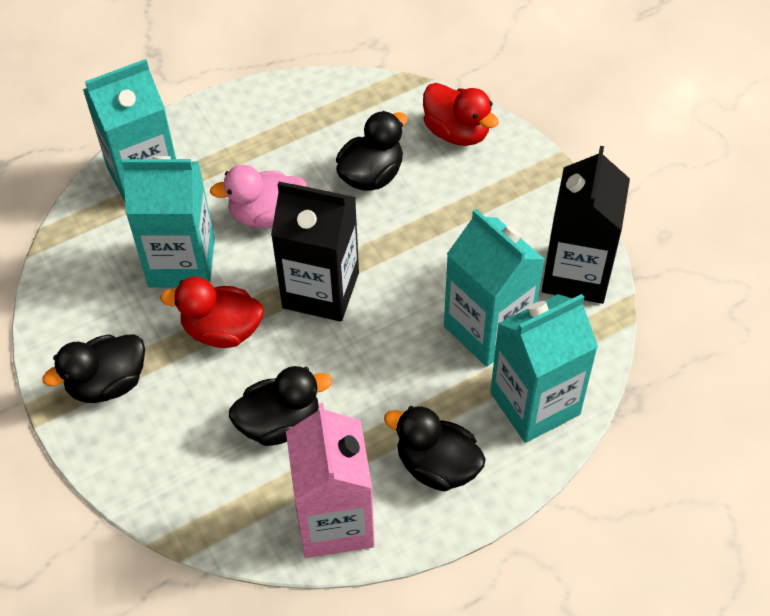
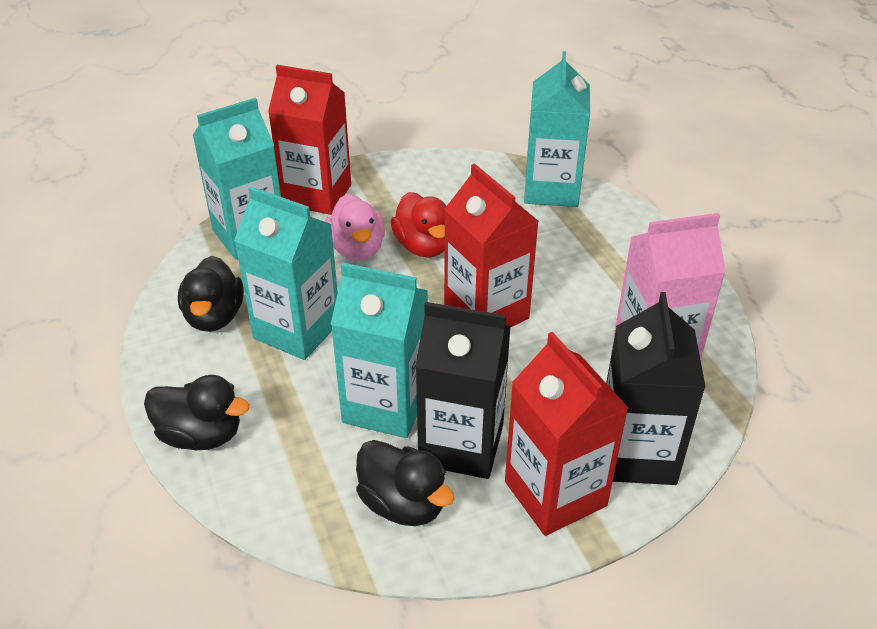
black duck: 4 -> 3
red carton: 0 -> 3
red duck: 2 -> 1

